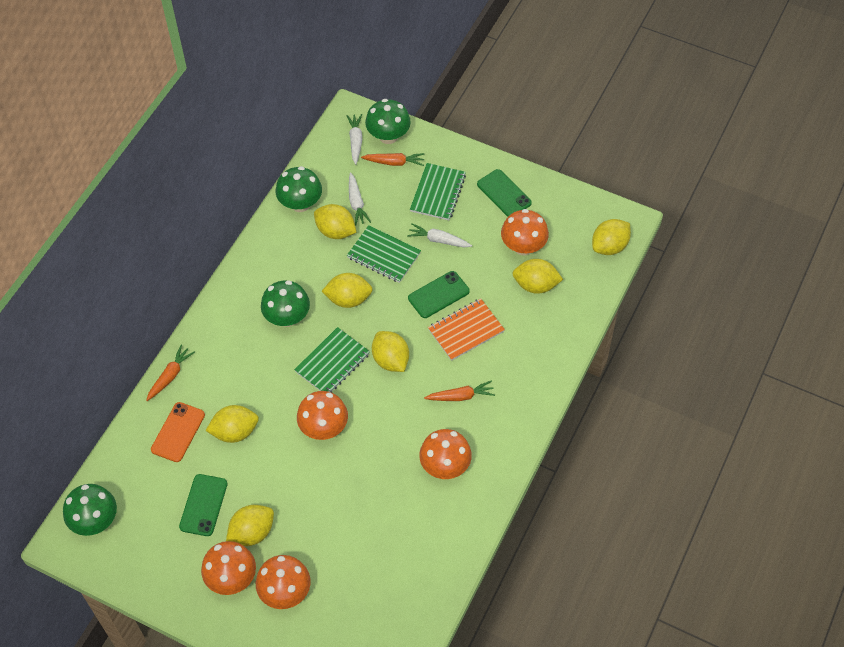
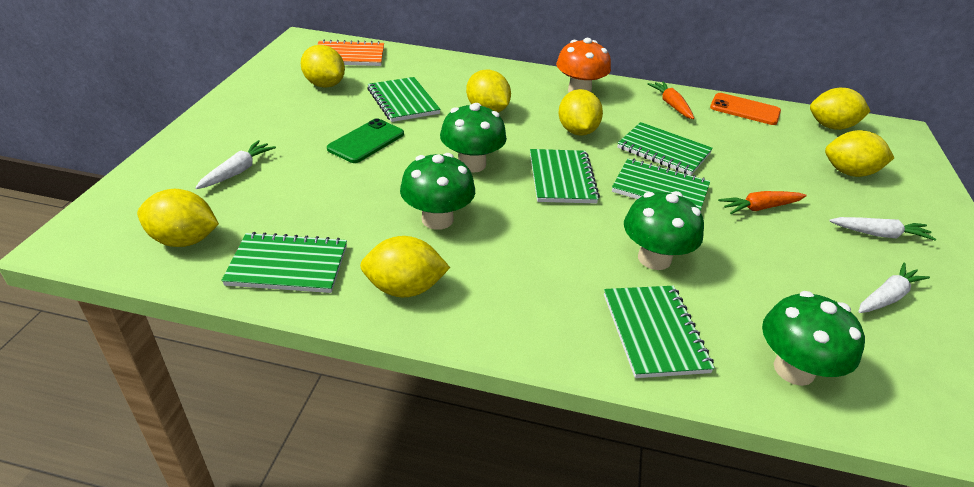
green notebook: 3 -> 6
green phone: 3 -> 1
orange carrot: 3 -> 2
orange mushroom: 5 -> 1

